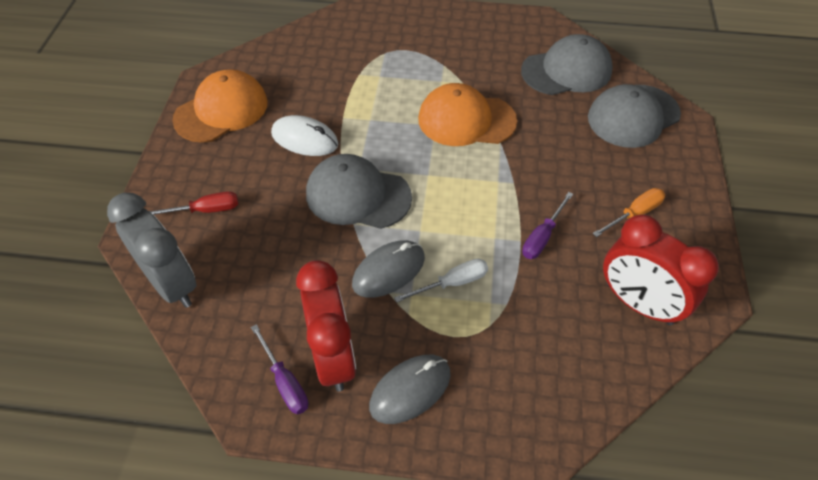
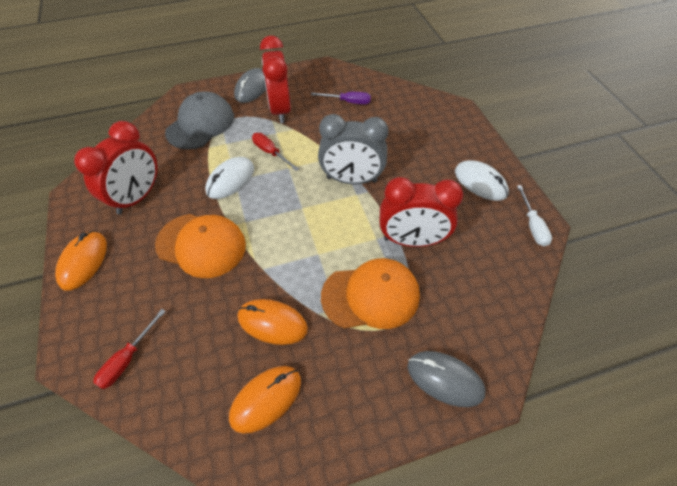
grey cap: 3 -> 1
orange mouse: 0 -> 3
orange screwdriver: 1 -> 0
purple screwdriver: 2 -> 1
red clock: 2 -> 3
red screwdriver: 1 -> 2
white mouse: 1 -> 2

